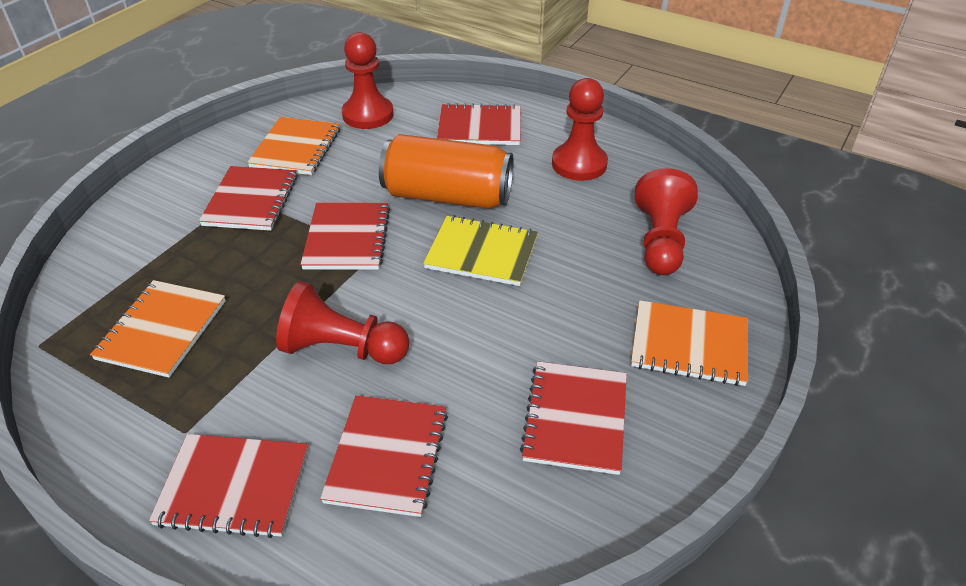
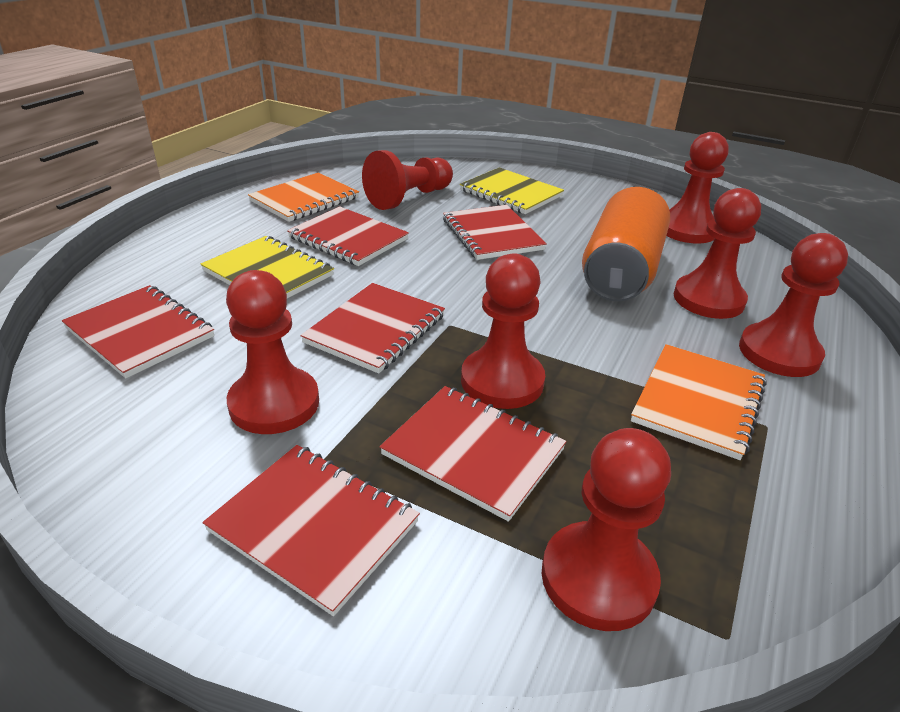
orange notebook: 3 -> 2
red pawn: 4 -> 7
yellow notebook: 1 -> 2

